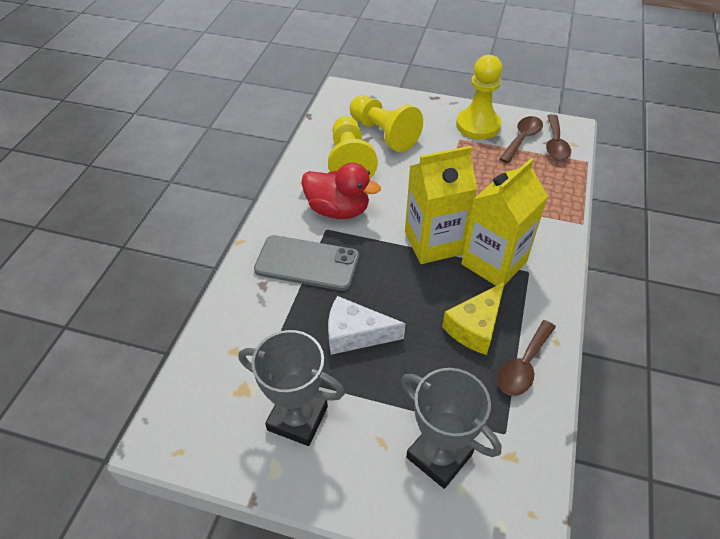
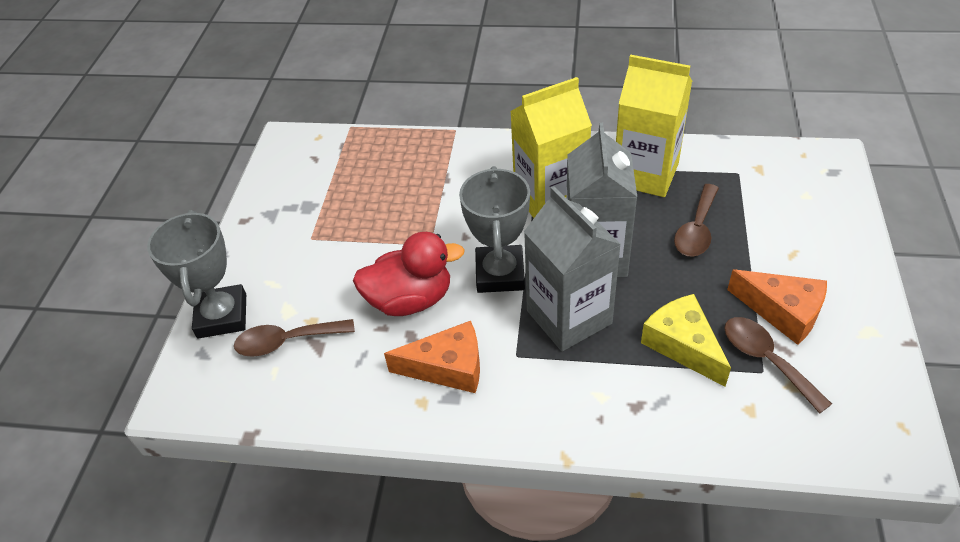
grey carton: 0 -> 2
grey phone: 1 -> 0
orange cheese: 0 -> 2
white cheese: 1 -> 0
yellow pawn: 3 -> 0

